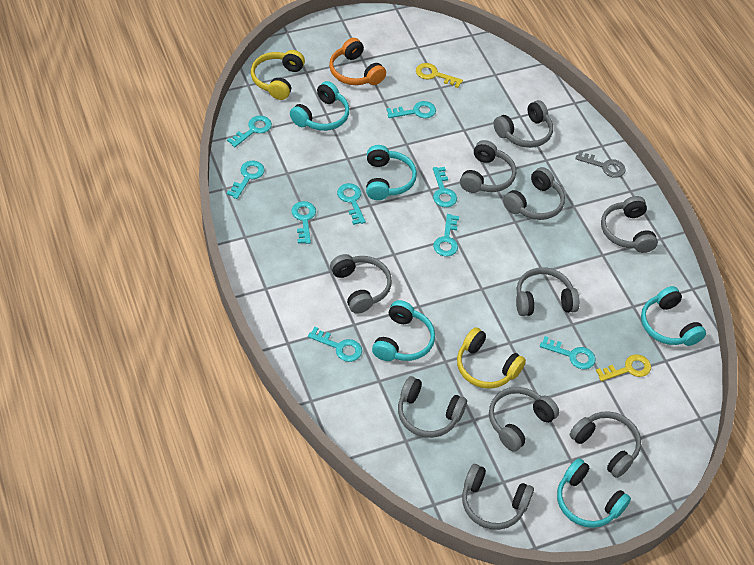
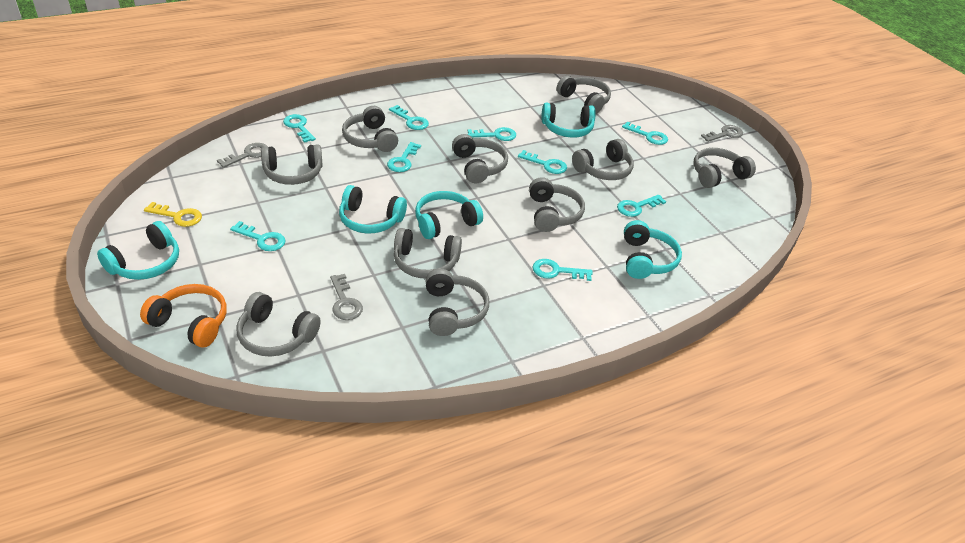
grey key: 1 -> 3
yellow headphones: 2 -> 0
yellow key: 2 -> 1

